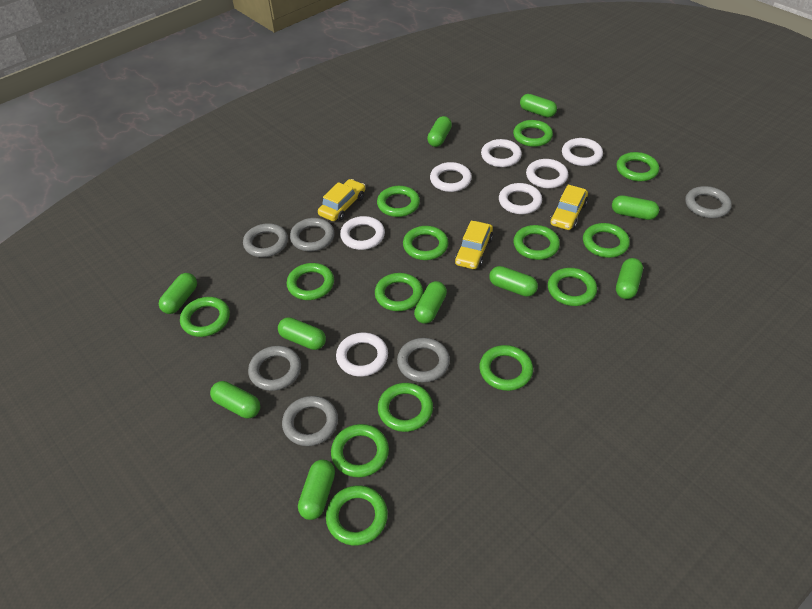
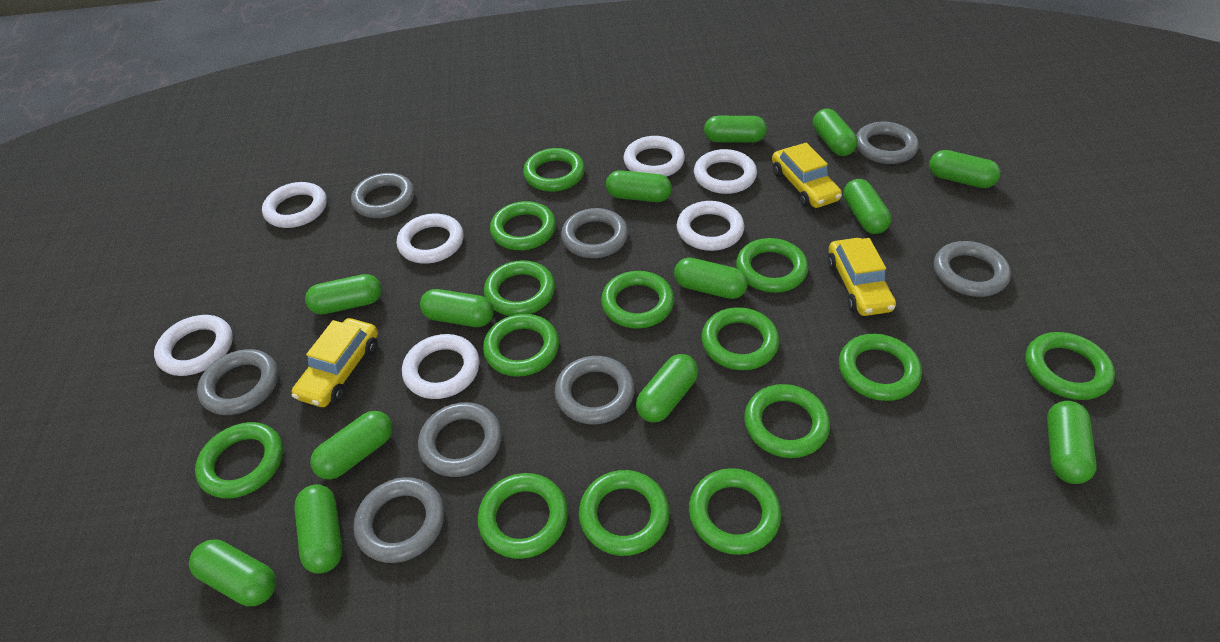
green capsule: 10 -> 13
grey ring: 6 -> 8

